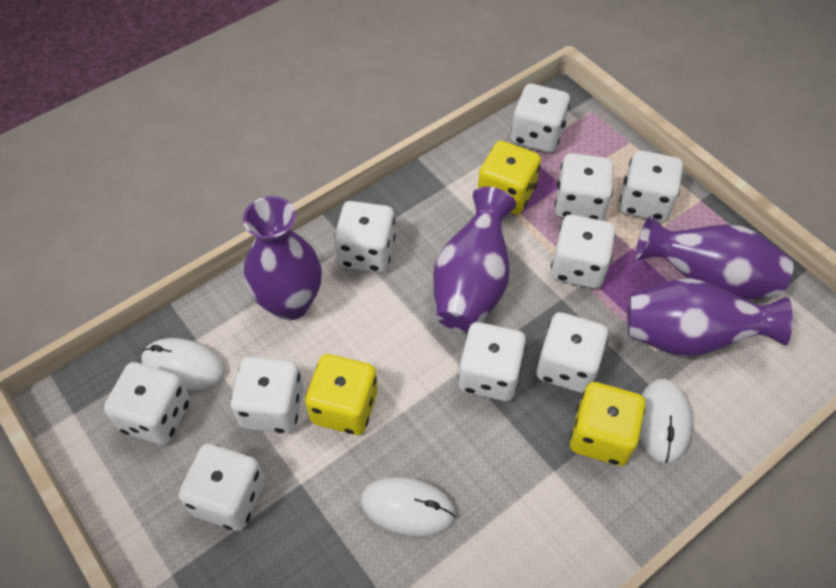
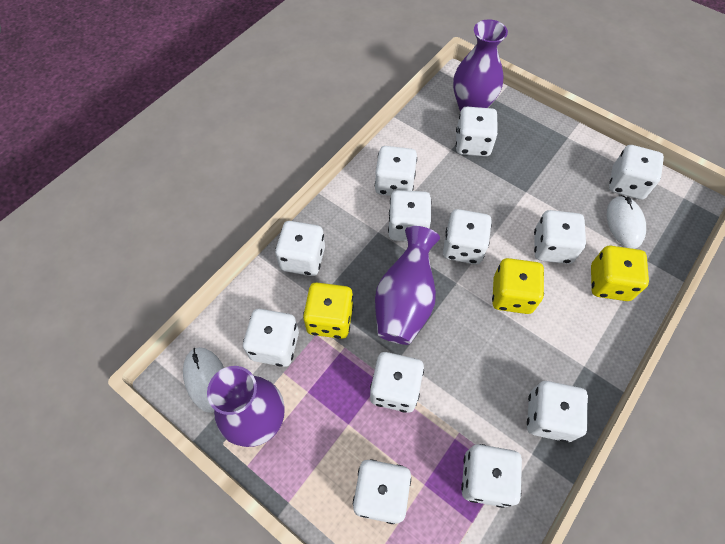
purple vase: 4 -> 3
white dice: 10 -> 12
white mouse: 3 -> 2

